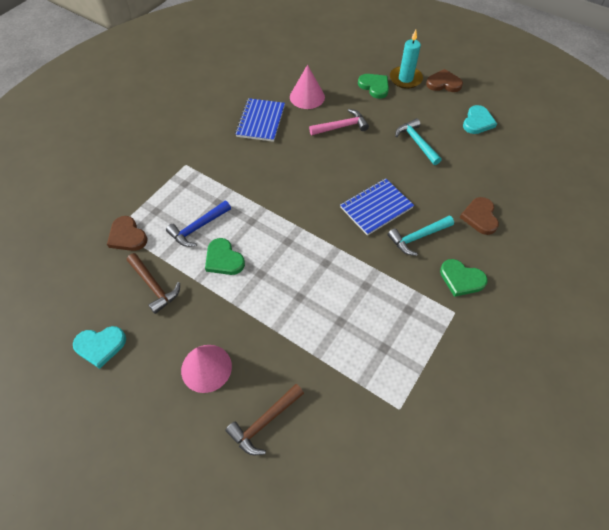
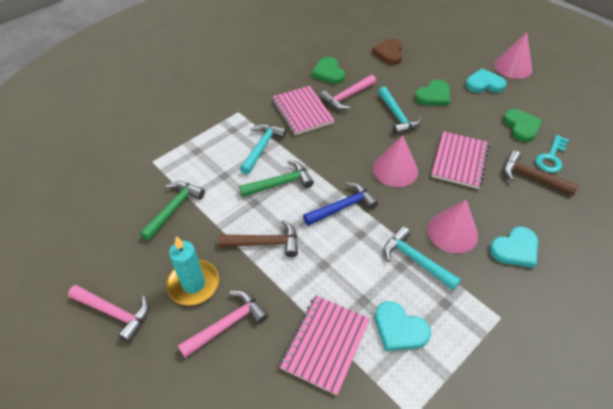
blue notebook: 2 -> 0
brown heart: 3 -> 1
green hammer: 0 -> 2
pink cone: 2 -> 3
pink hammer: 1 -> 3
pink notebook: 0 -> 3
turquoise hammer: 2 -> 3
turquoise heart: 2 -> 3
turquoise key: 0 -> 1

